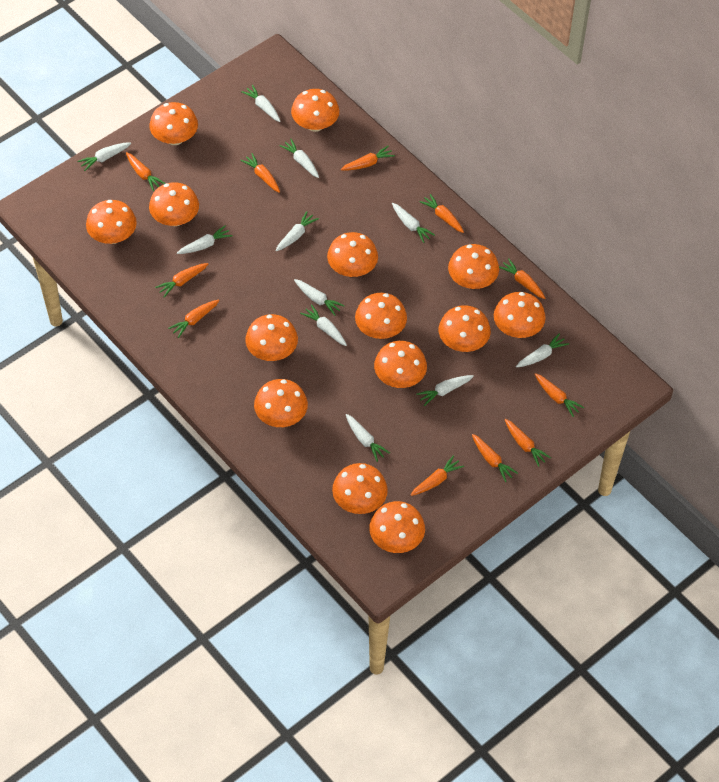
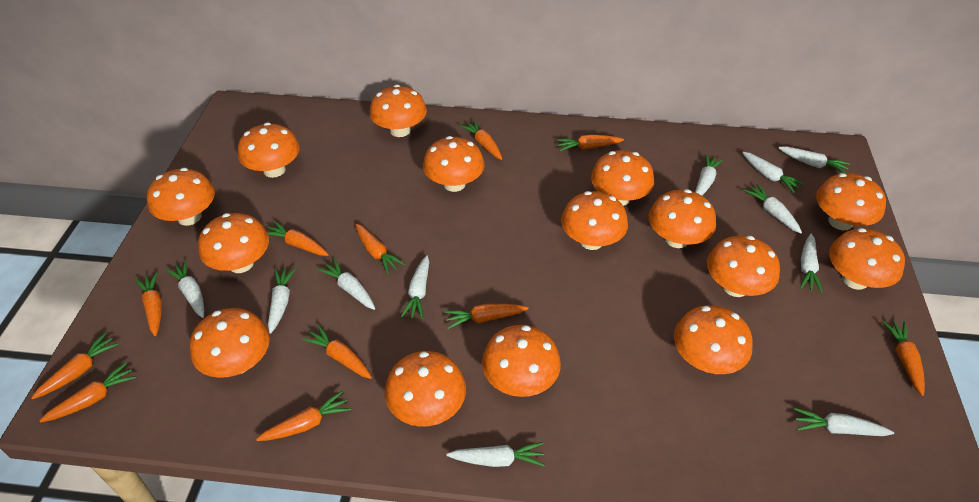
orange mushroom: 14 -> 15

